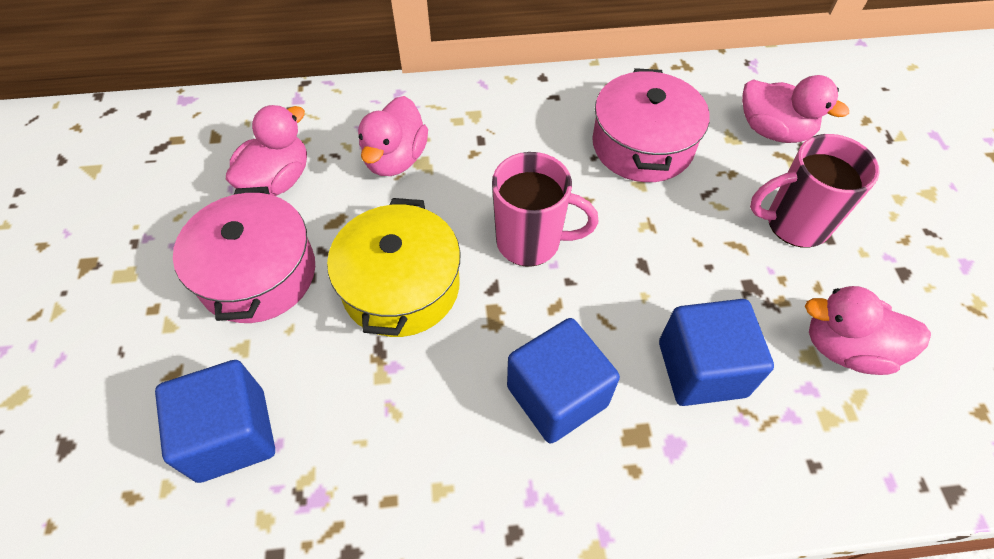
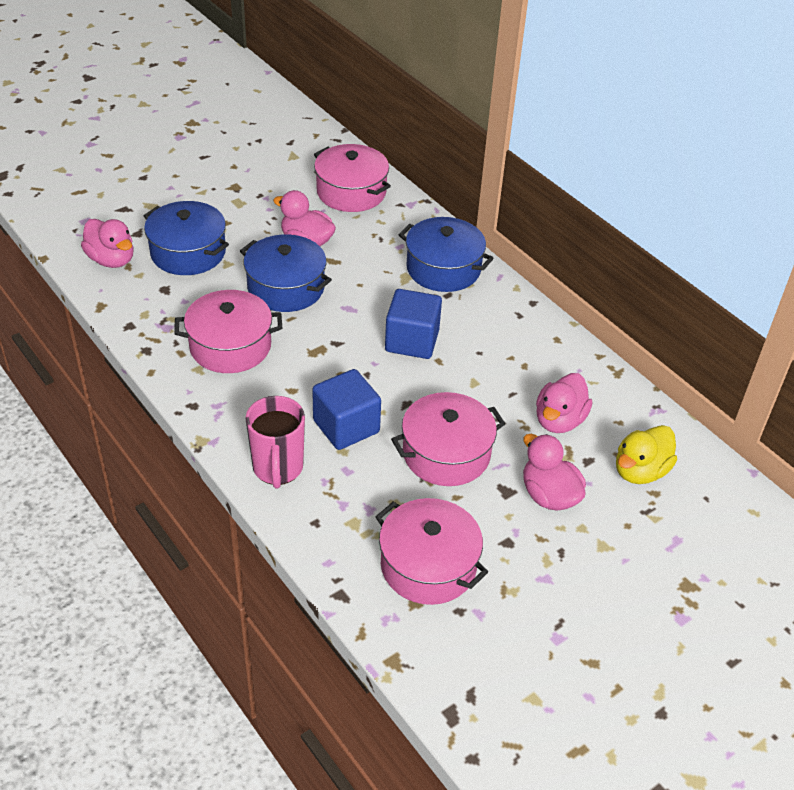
blue cube: 3 -> 2
blue pot: 0 -> 3
pink mug: 2 -> 1
pink pot: 2 -> 4
yellow duck: 0 -> 1
yellow pot: 1 -> 0

